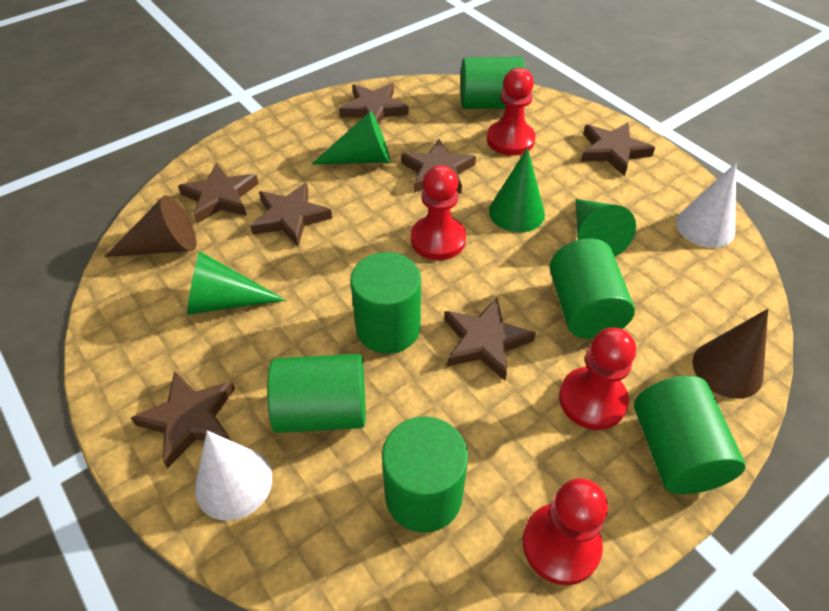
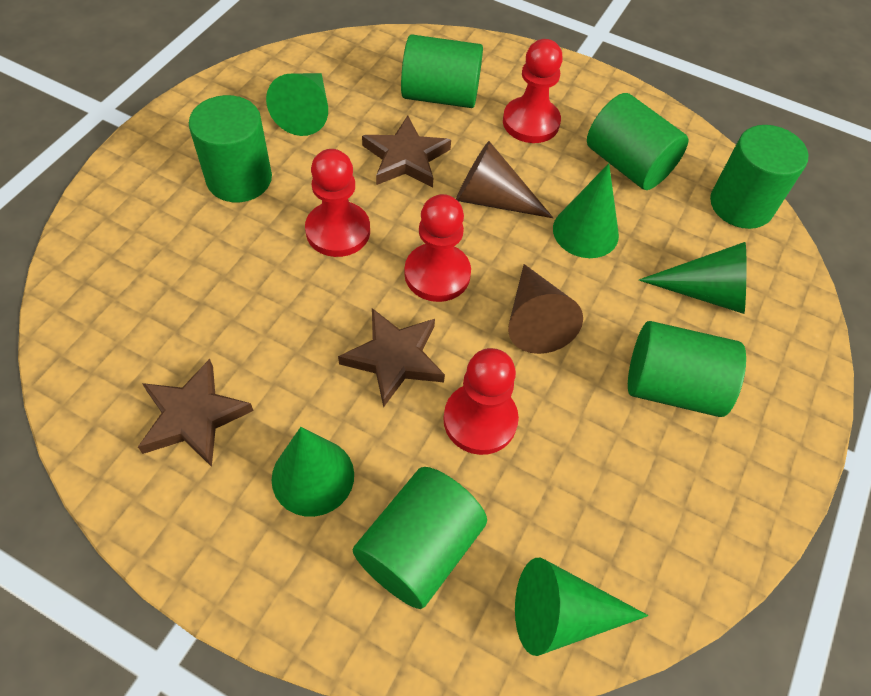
brown star: 7 -> 3
green cone: 4 -> 5
white cone: 2 -> 0

